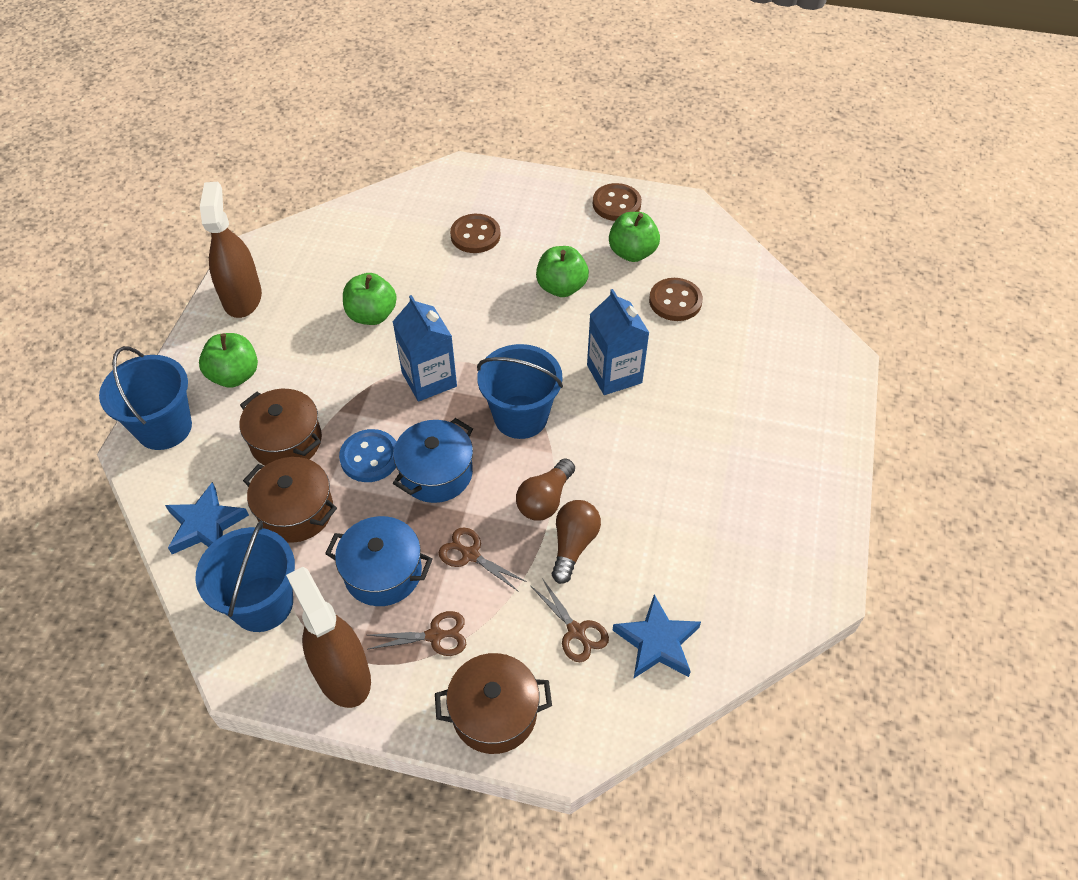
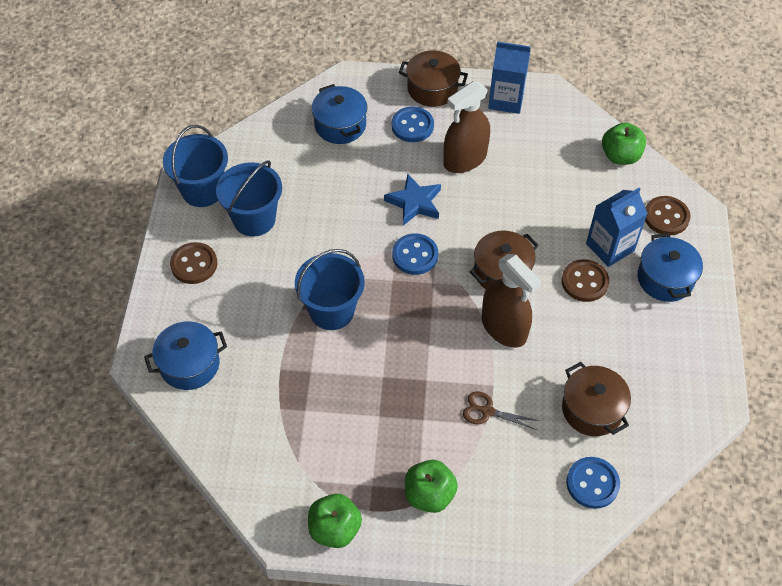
blue button: 1 -> 3
blue pot: 2 -> 3
blue star: 2 -> 1
brown light bulb: 2 -> 0
brown scissors: 3 -> 1
green apple: 4 -> 3

